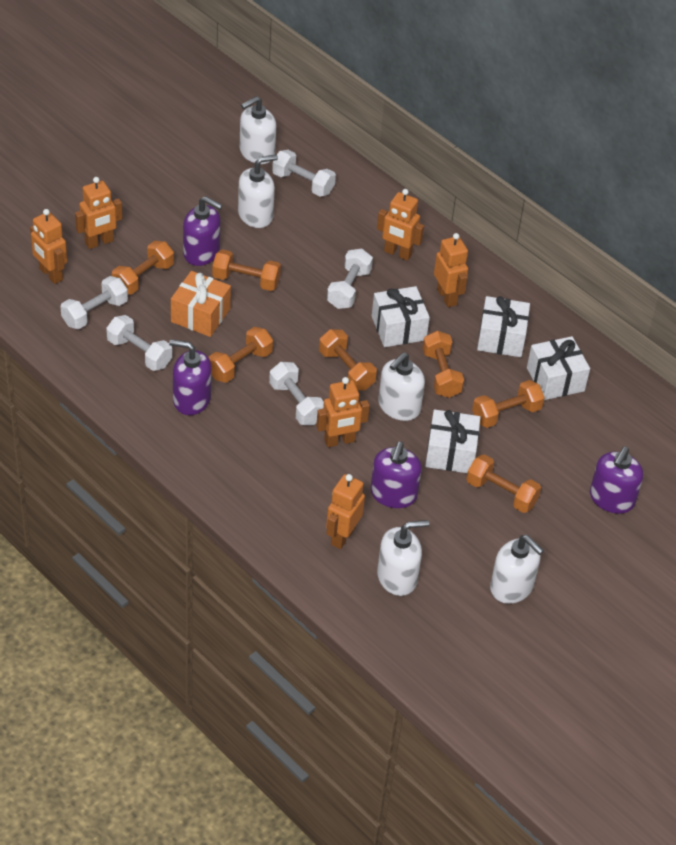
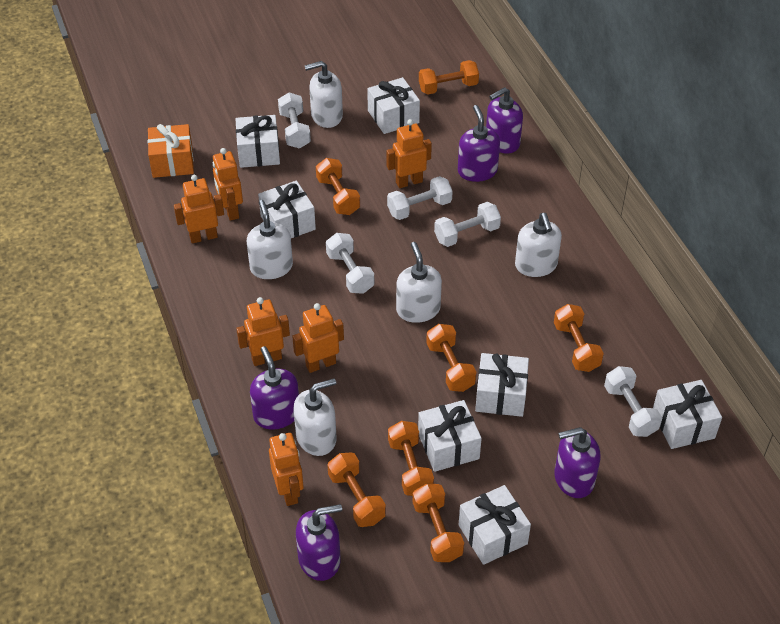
purple soap dispenser: 4 -> 5
white gift: 4 -> 7

